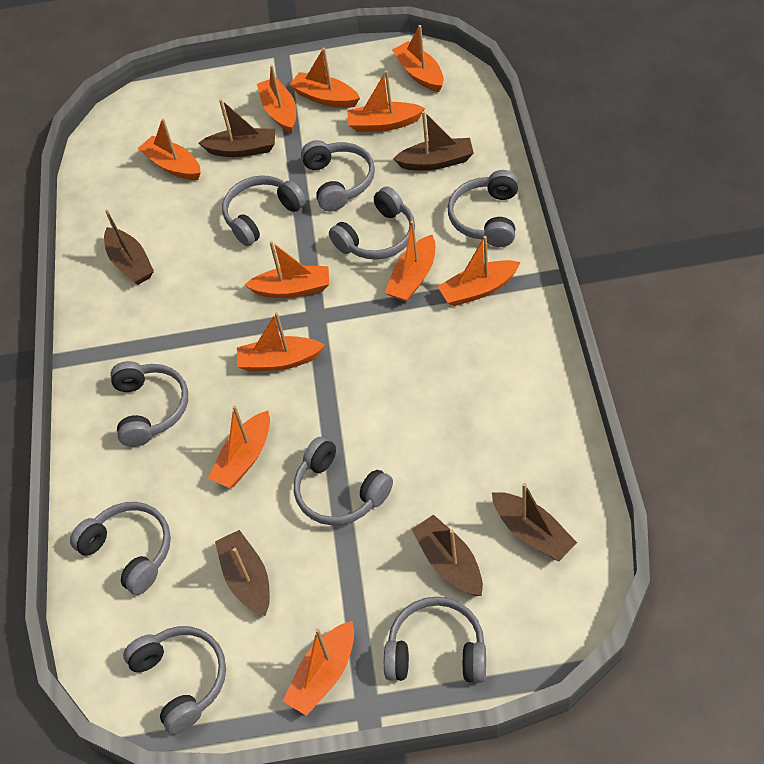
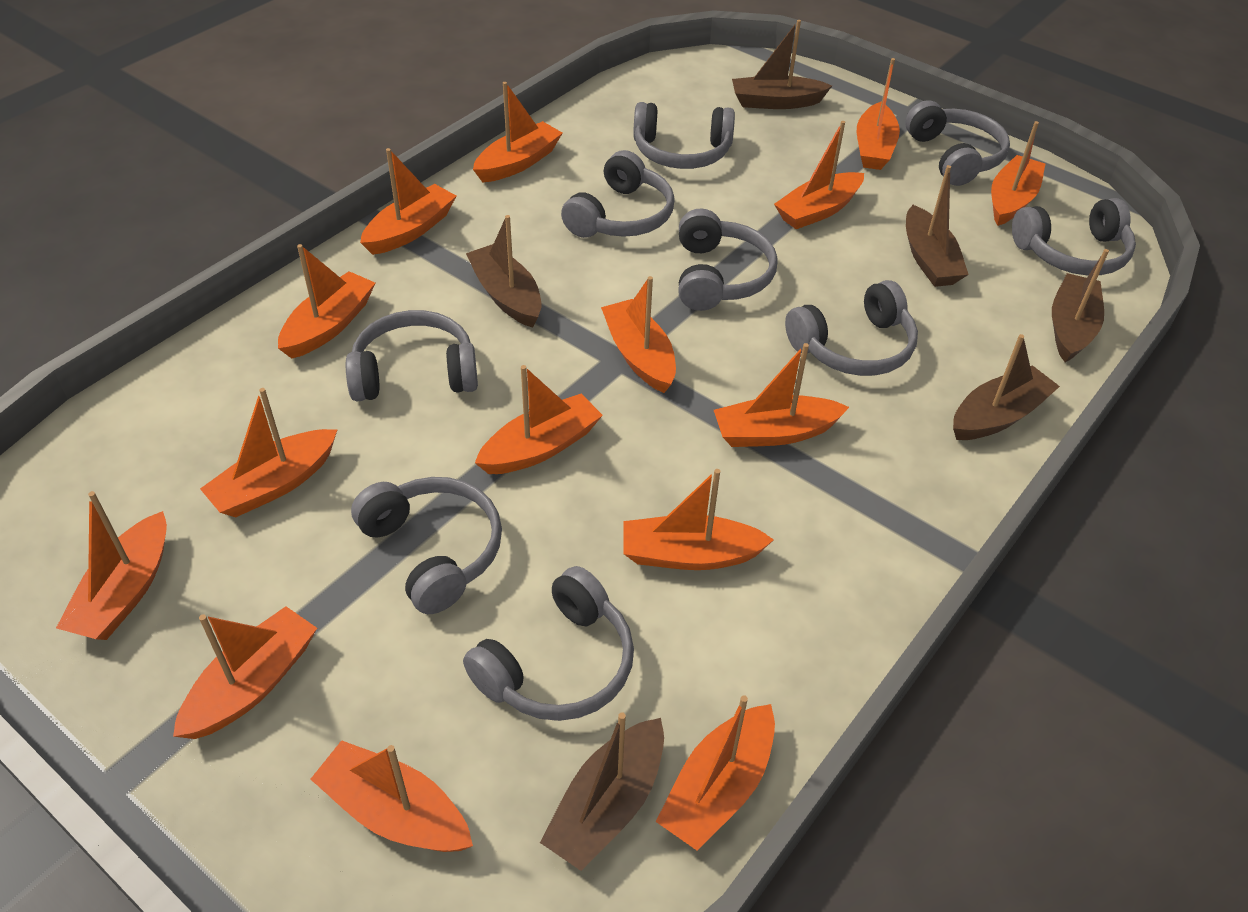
orange boat: 11 -> 15

